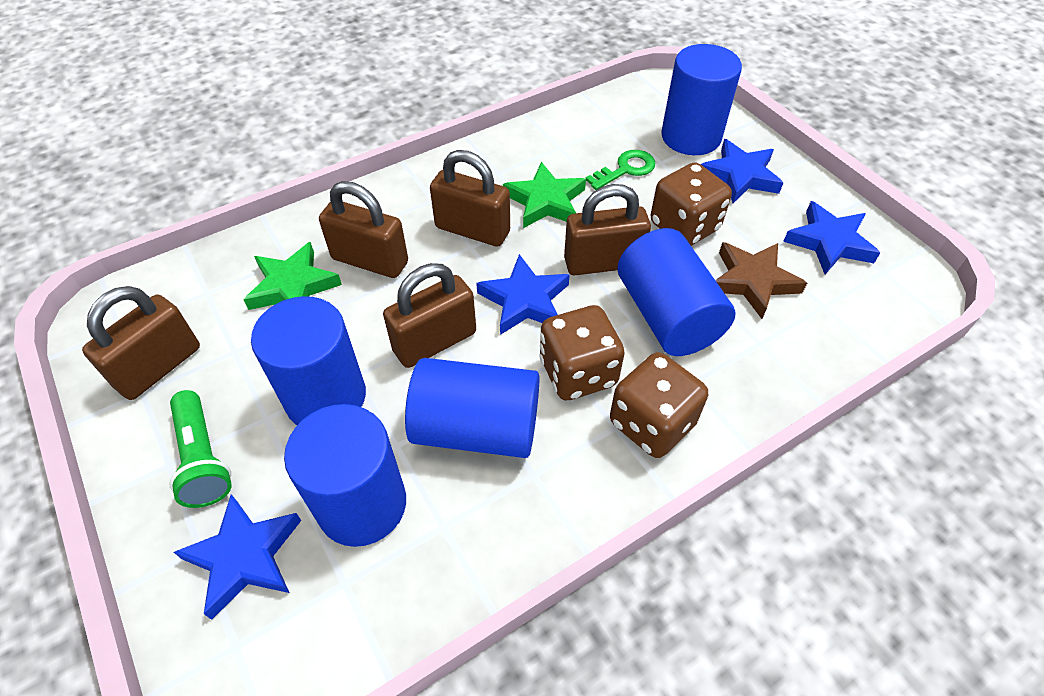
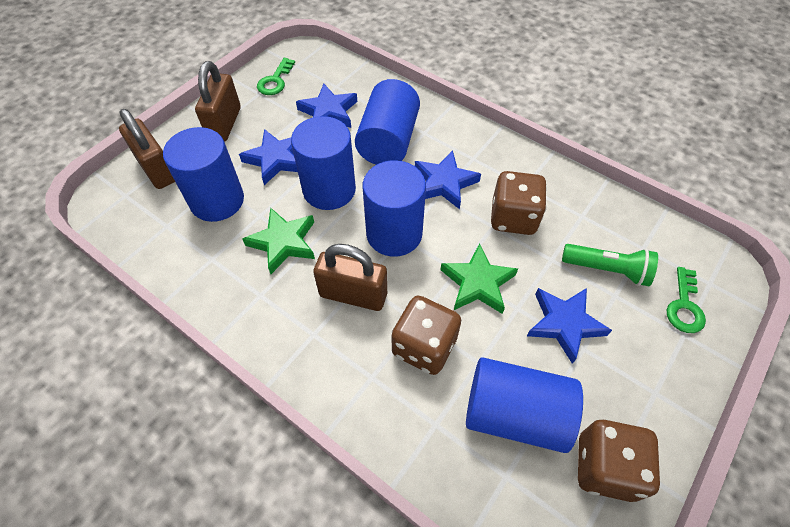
brown padlock: 5 -> 3
brown star: 1 -> 0
green key: 1 -> 2

